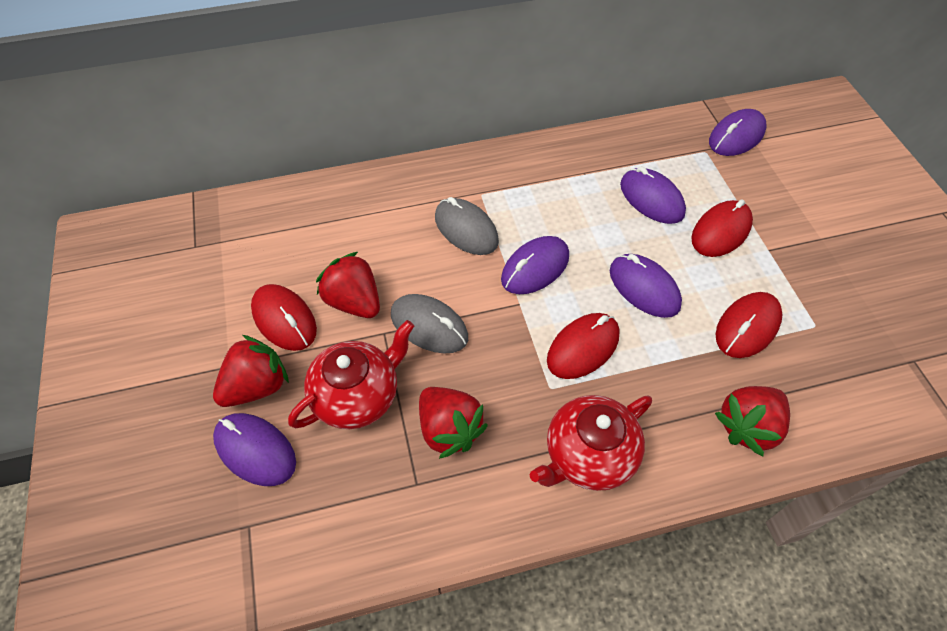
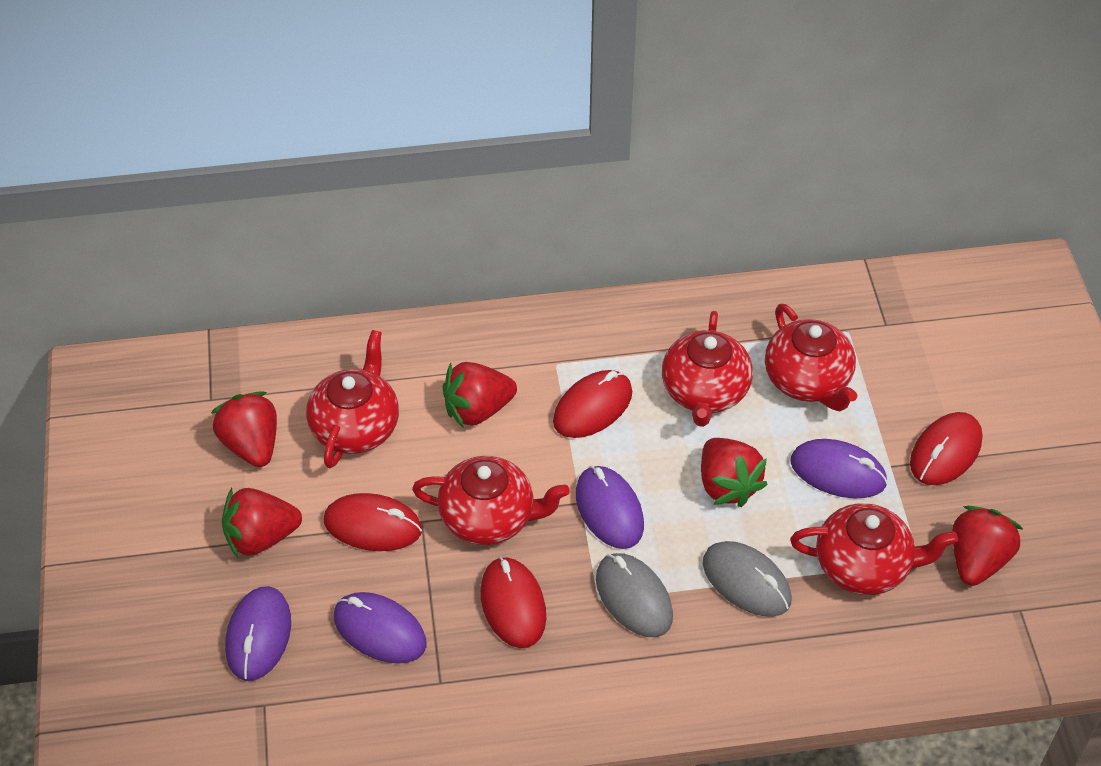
purple mouse: 5 -> 4
red strawberry: 4 -> 5
red teapot: 2 -> 5

